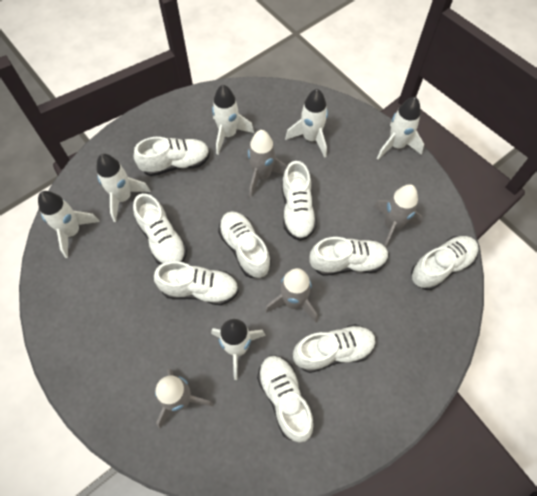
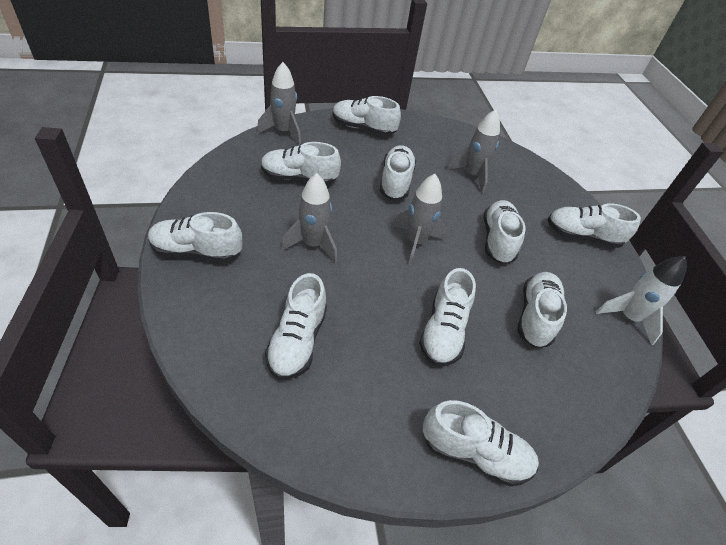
white rocket: 6 -> 1
white shoe: 9 -> 10

